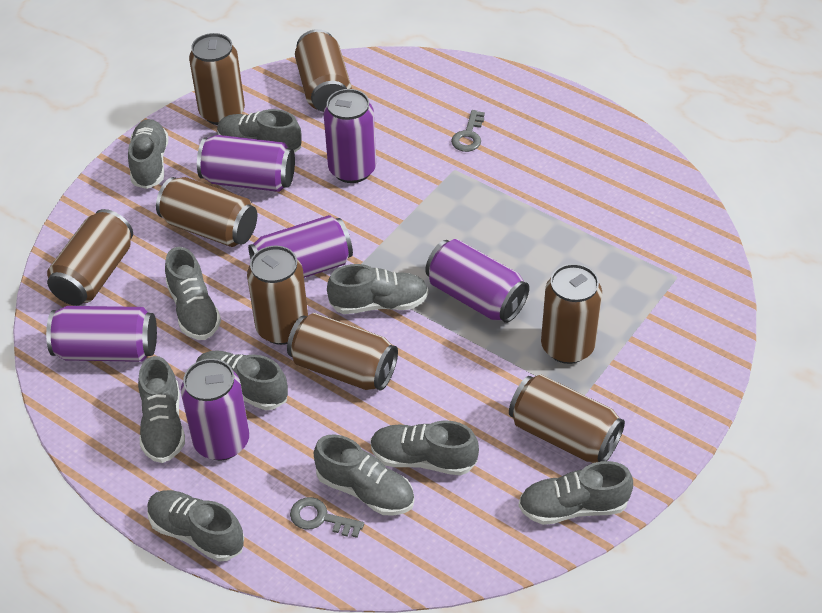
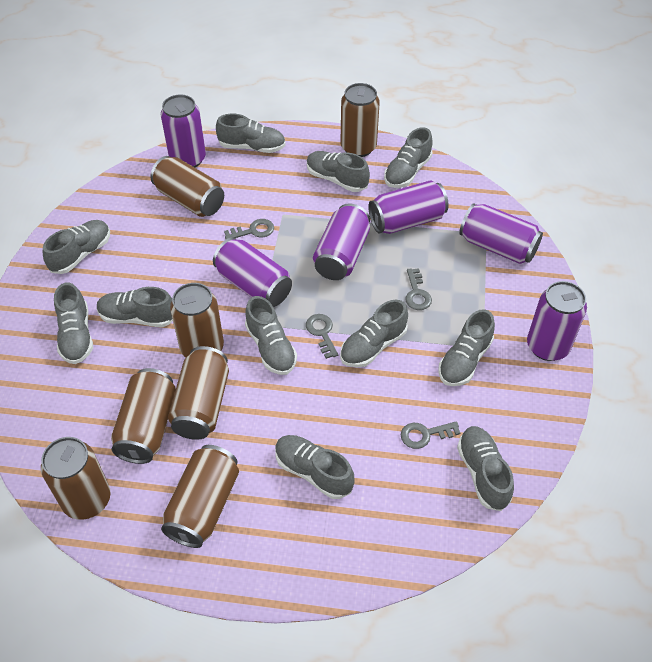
brown can: 8 -> 7
grey key: 2 -> 4
grey shoe: 10 -> 11

